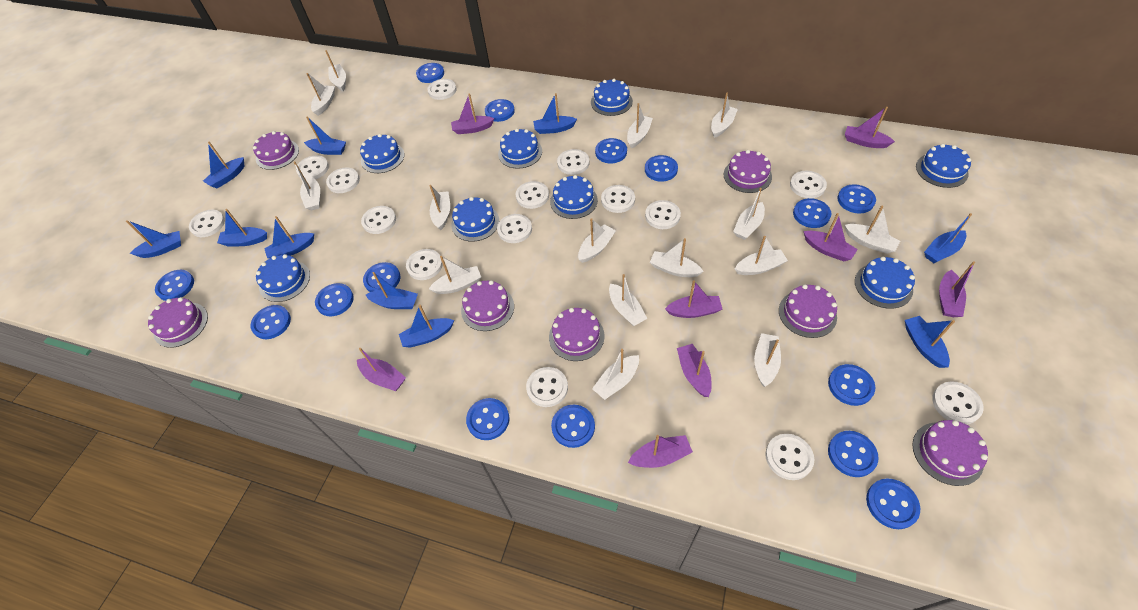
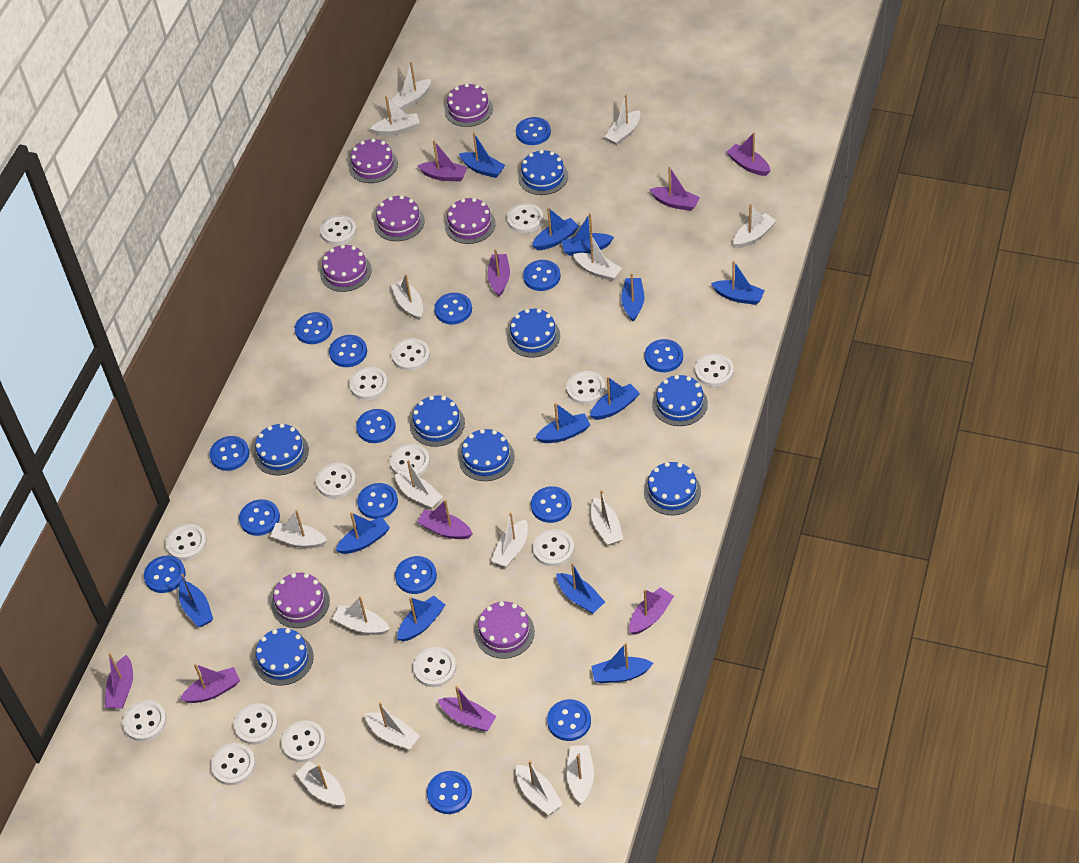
blue boat: 10 -> 12
purple boat: 8 -> 9

